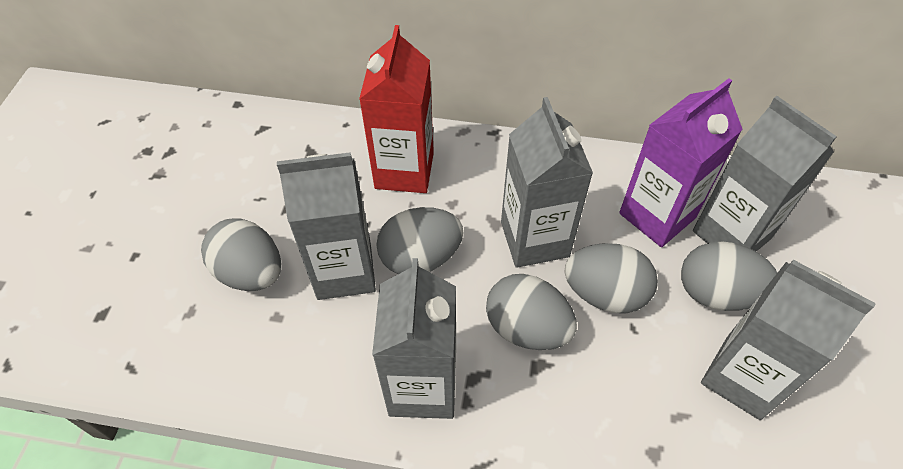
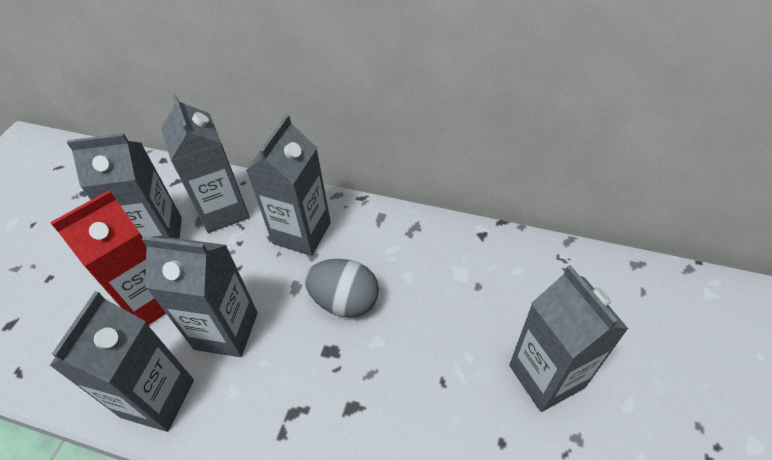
grey carton: 5 -> 6
grey egg: 5 -> 1
purple carton: 1 -> 0

